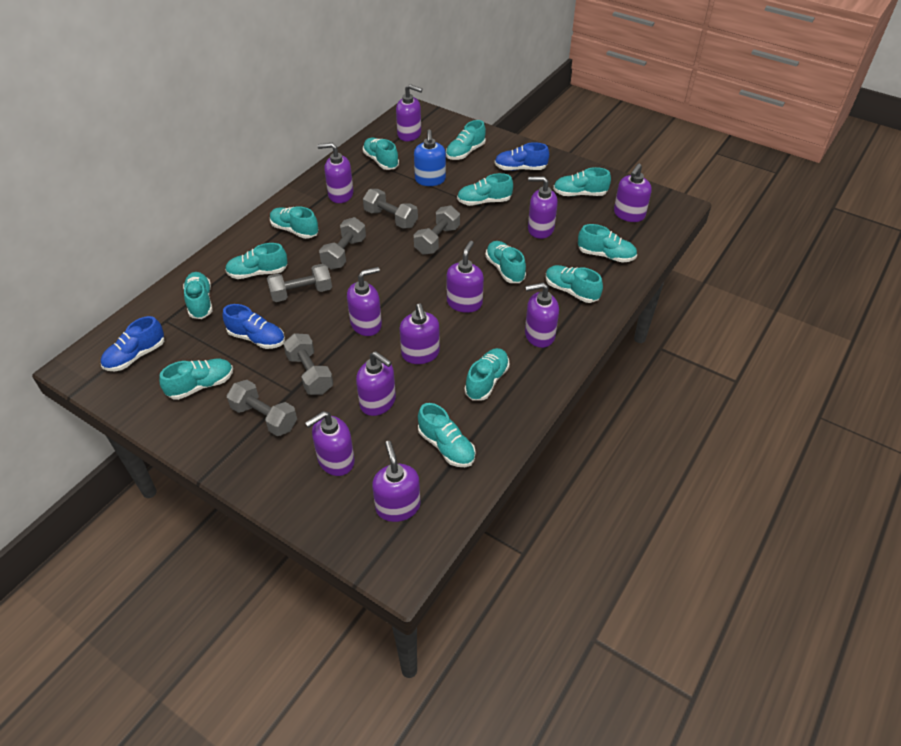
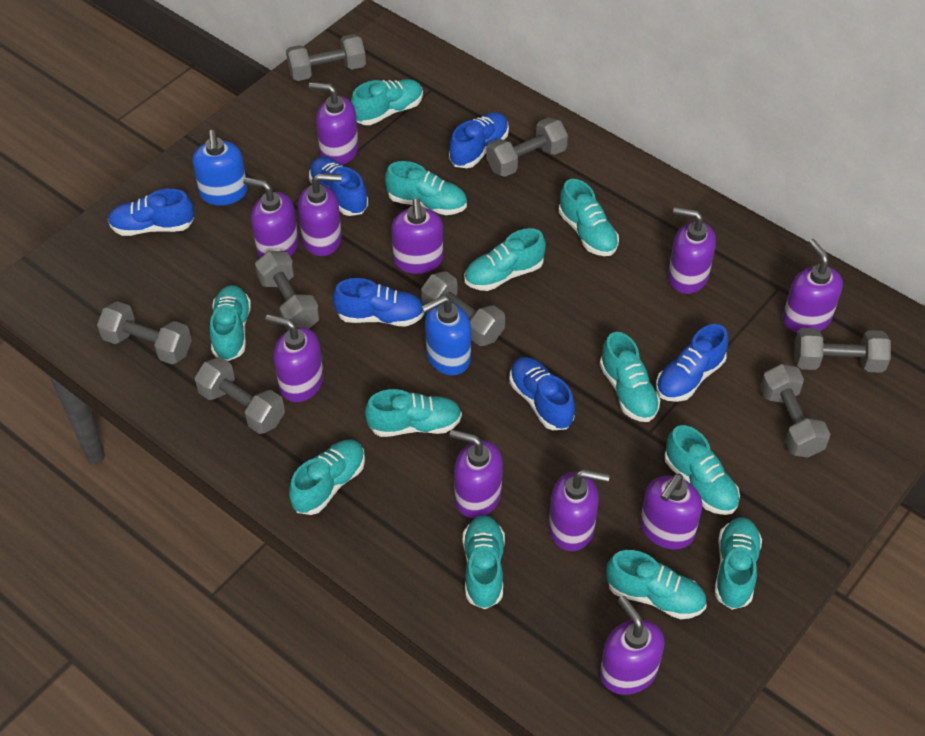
blue shoe: 3 -> 6
blue soap dispenser: 1 -> 2
grey dumbbell: 6 -> 8
turquoise shoe: 13 -> 12

